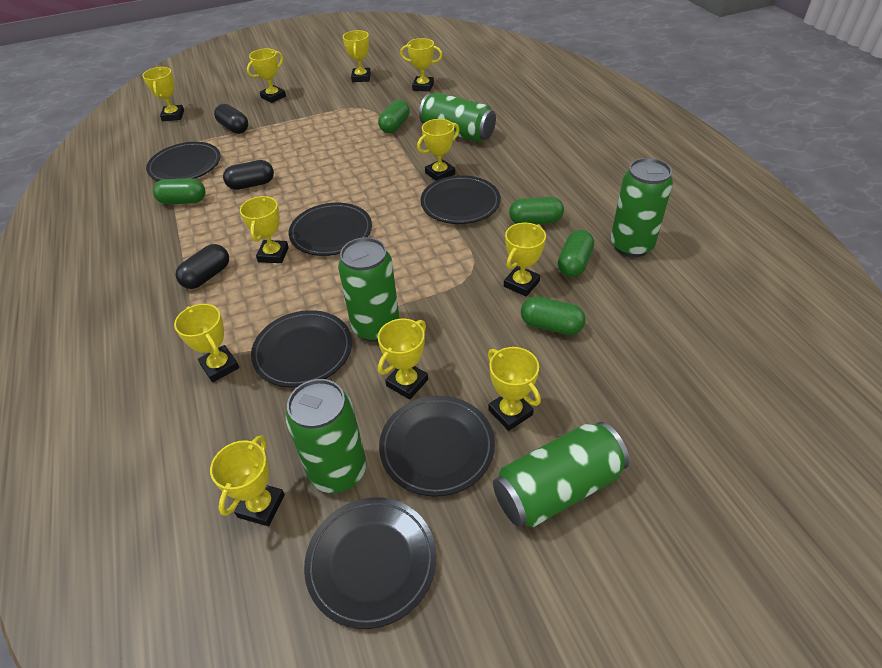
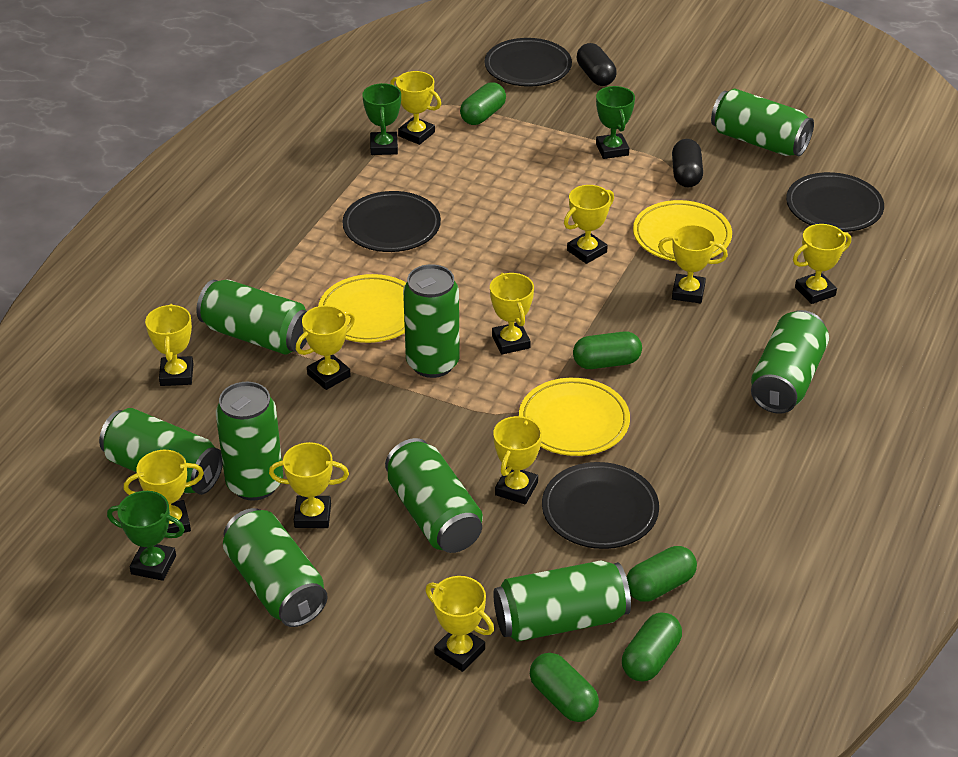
black capsule: 3 -> 2
black plate: 6 -> 4
green can: 5 -> 9
green trophy: 0 -> 3
yellow plate: 0 -> 3

